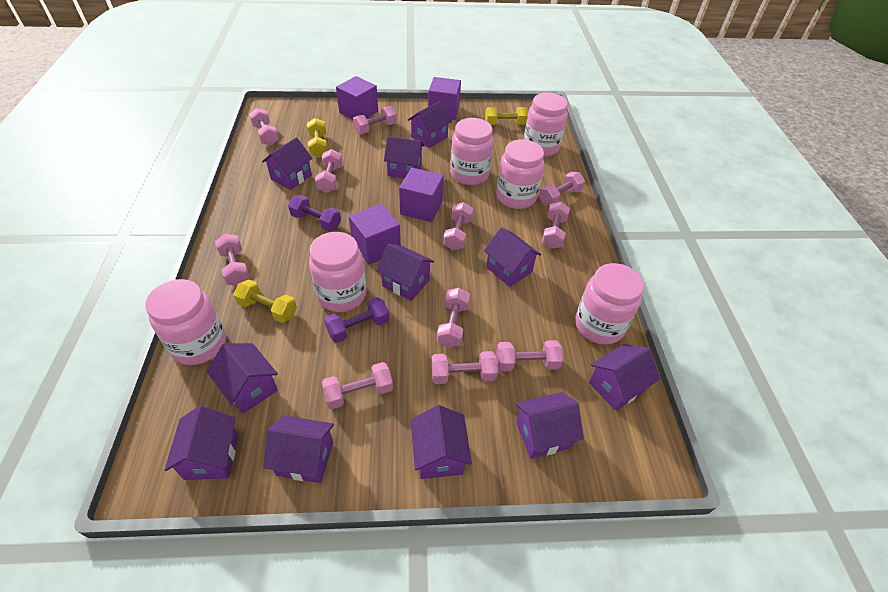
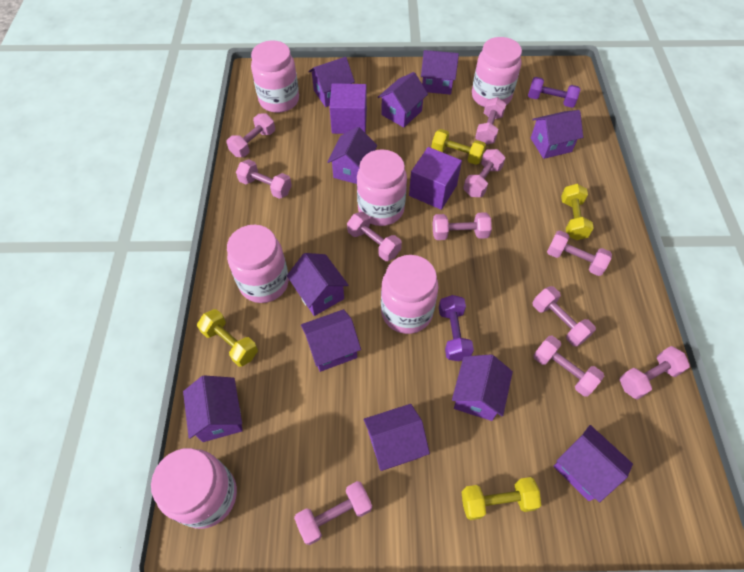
purple cube: 4 -> 2
yellow dumbbell: 3 -> 4

